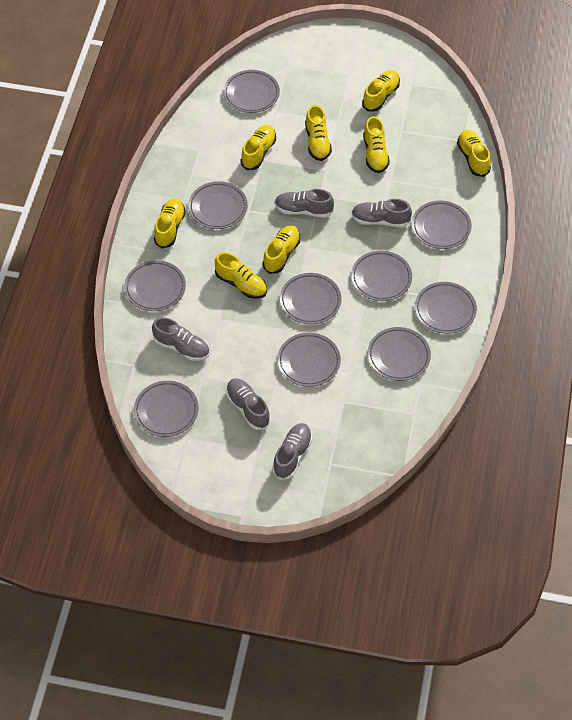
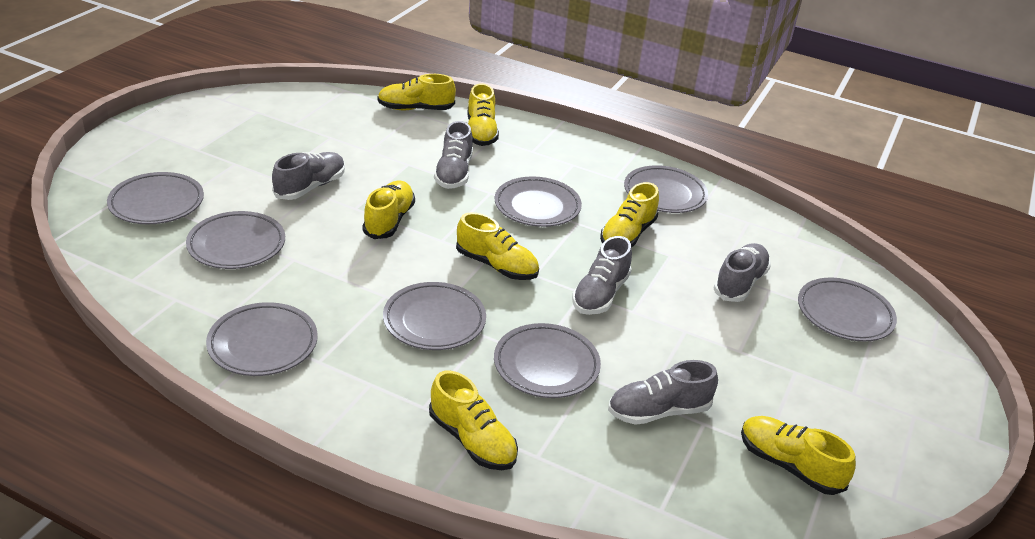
grey plate: 10 -> 8
yellow shoe: 8 -> 7

